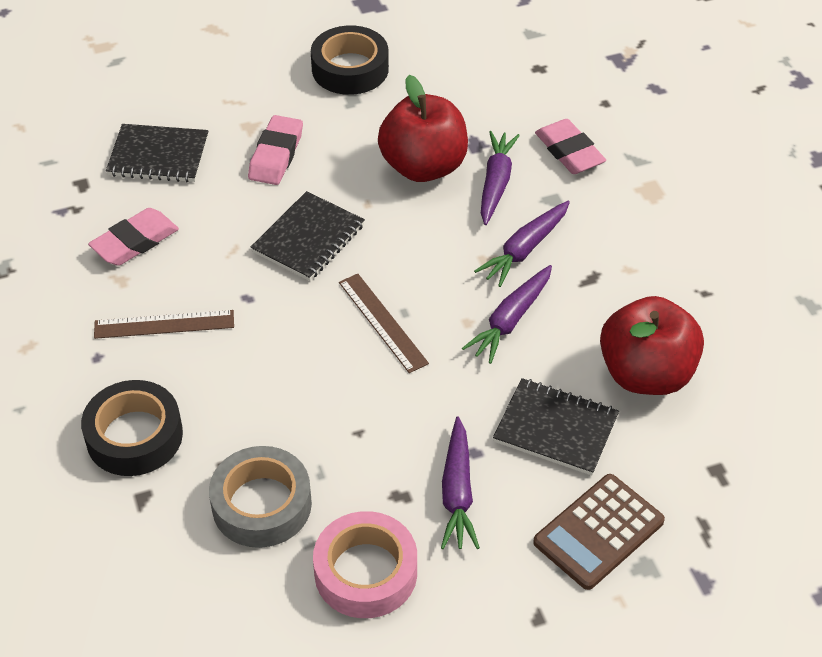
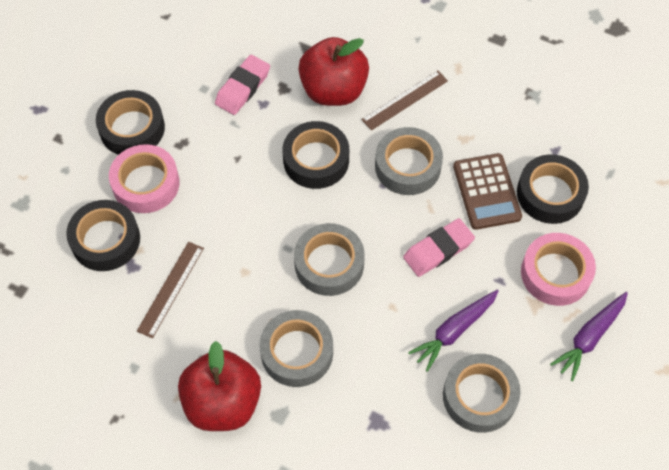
black notebook: 3 -> 0
black tape: 2 -> 4
grey tape: 1 -> 4
pink eraser: 3 -> 2
pink tape: 1 -> 2
purple carrot: 4 -> 2

